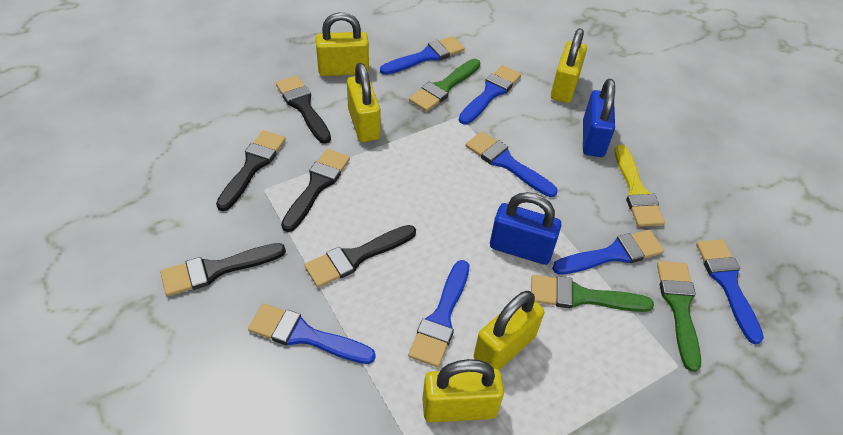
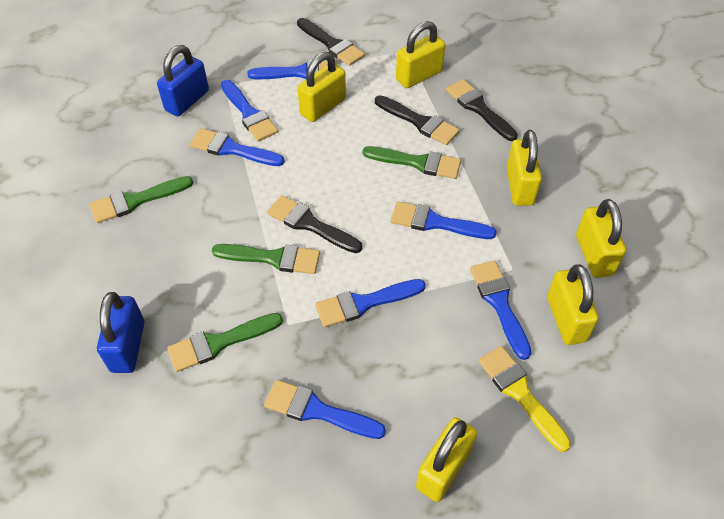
black brush: 5 -> 4
green brush: 3 -> 4
yellow padlock: 5 -> 6

